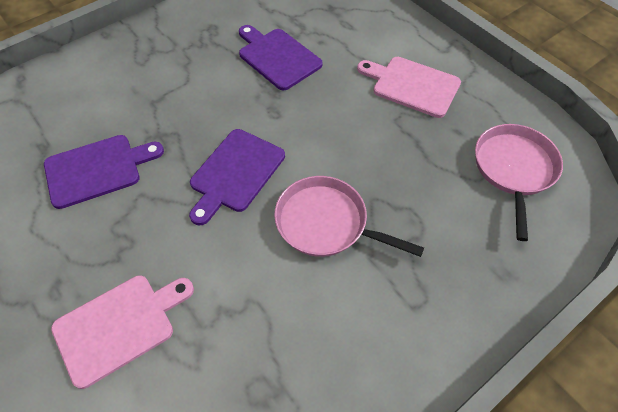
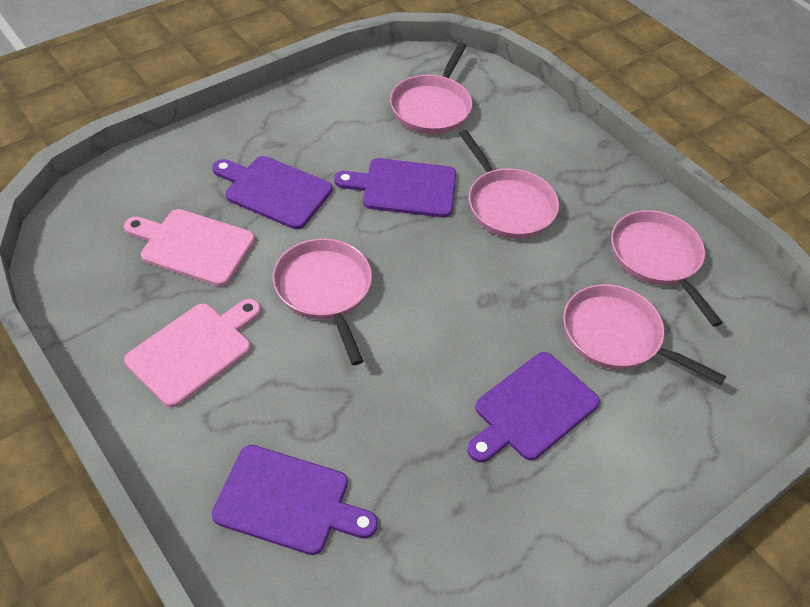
pink pan: 2 -> 5
purple cutting board: 3 -> 4

